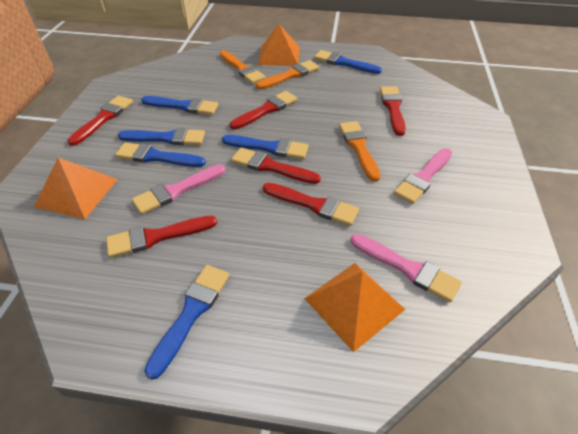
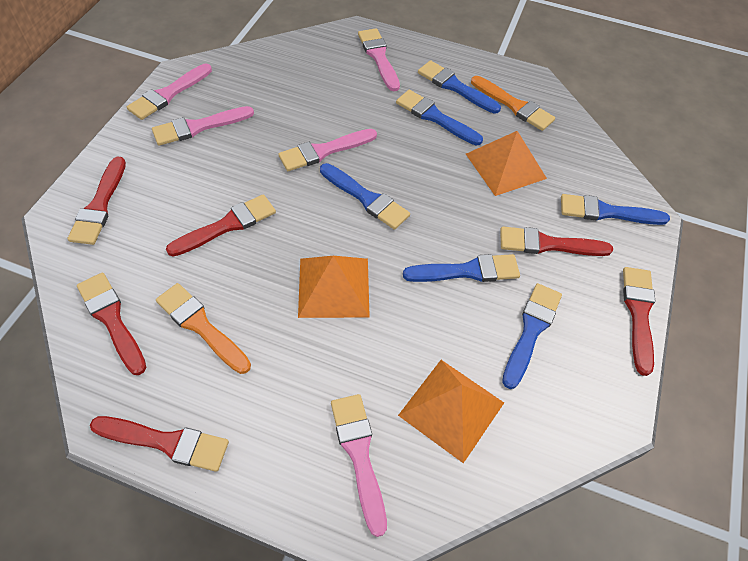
orange brush: 3 -> 2
pink brush: 3 -> 5

